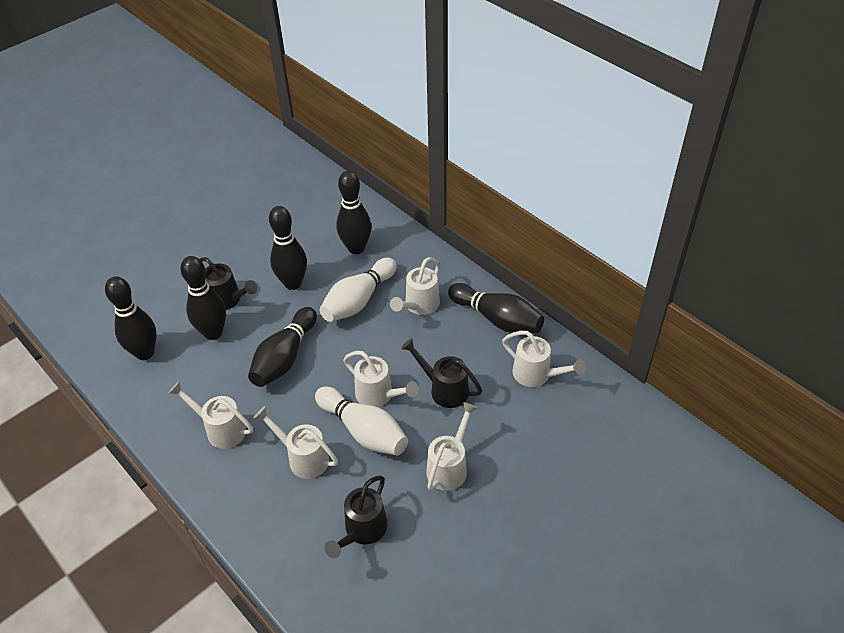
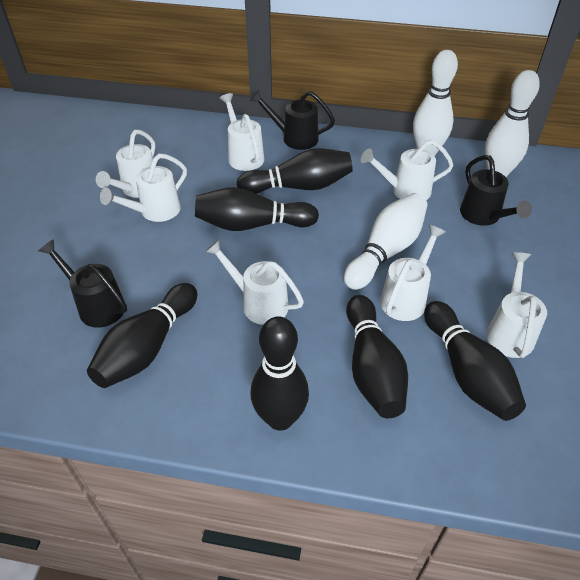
white bowling pin: 2 -> 3
white watering can: 6 -> 7

